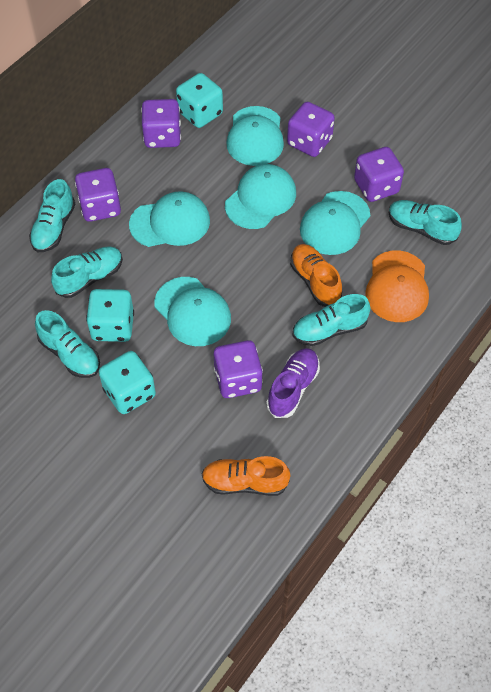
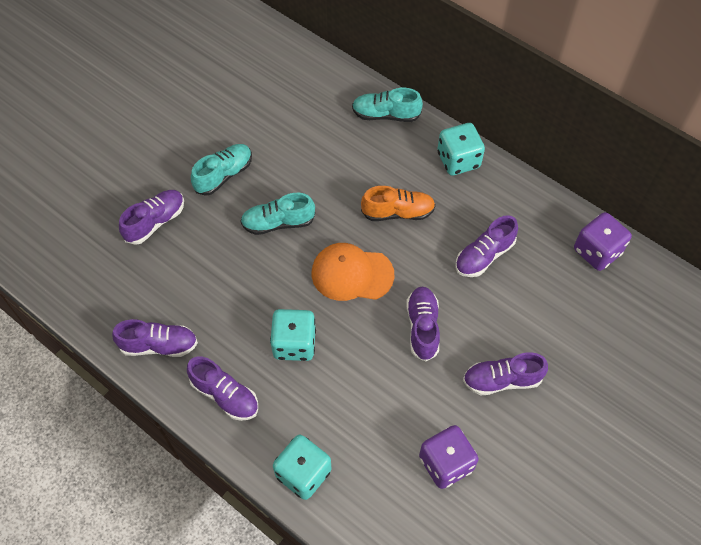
orange shoe: 2 -> 1
purple dice: 5 -> 2
purple shoe: 1 -> 6
turquoise cap: 5 -> 0
turquoise shoe: 5 -> 3

